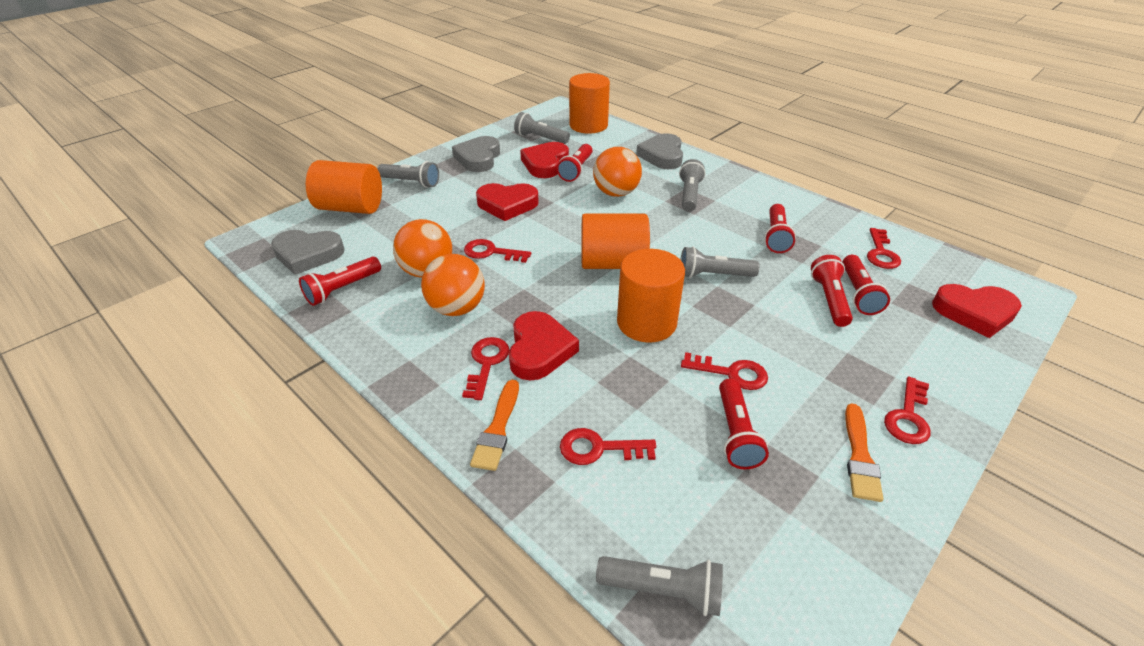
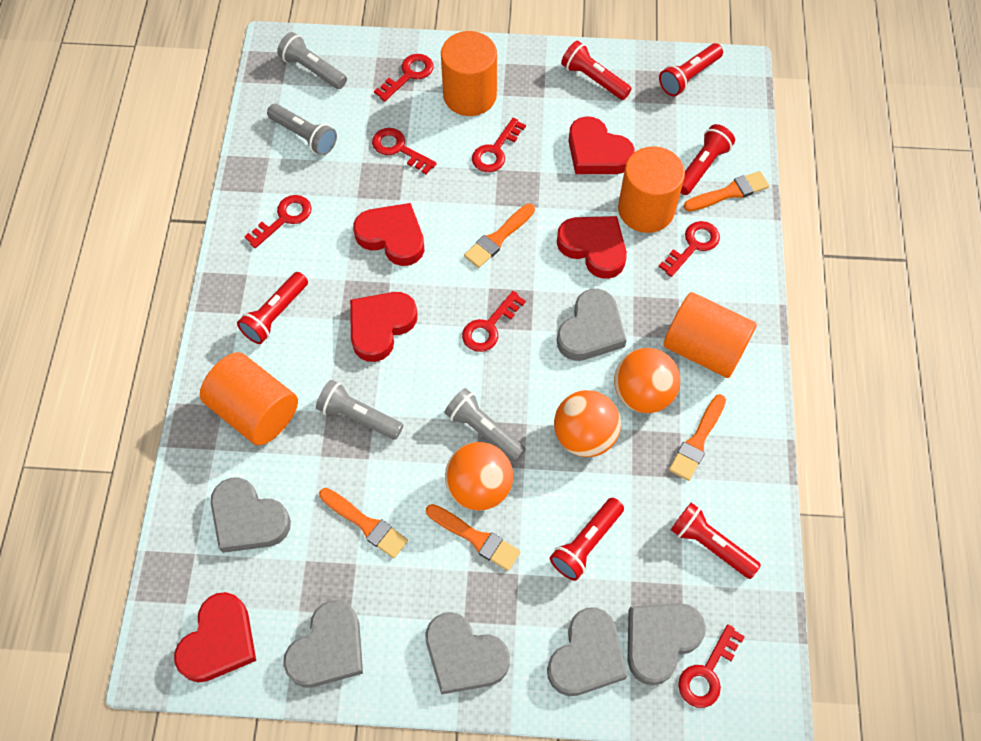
grey flashlight: 5 -> 4
grey heart: 3 -> 6
orange brush: 2 -> 5
red heart: 4 -> 5
red key: 6 -> 7

